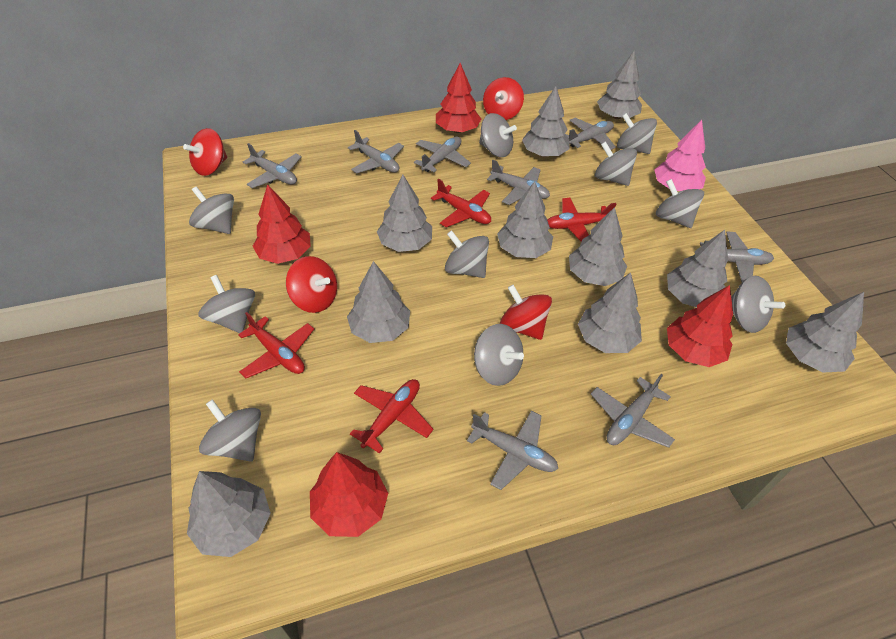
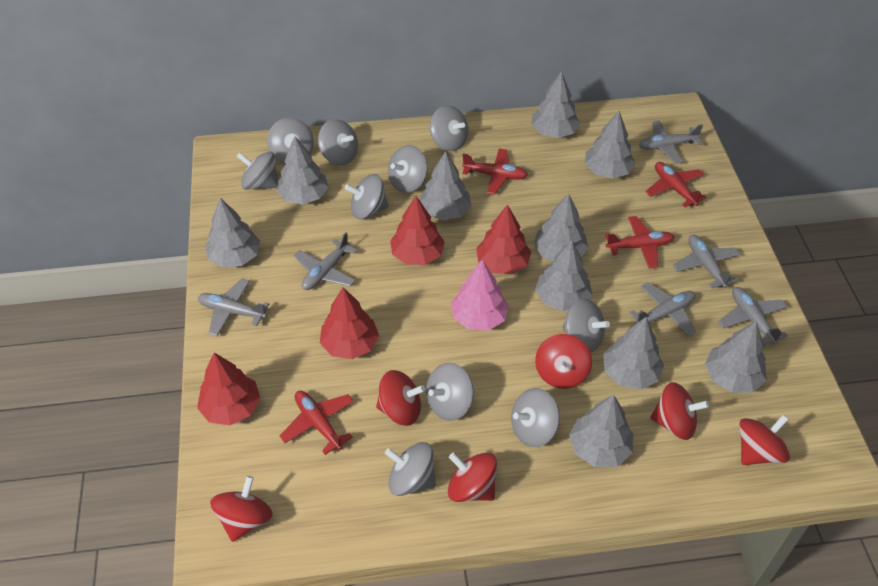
grey plane: 8 -> 6
red spinning top: 4 -> 6

